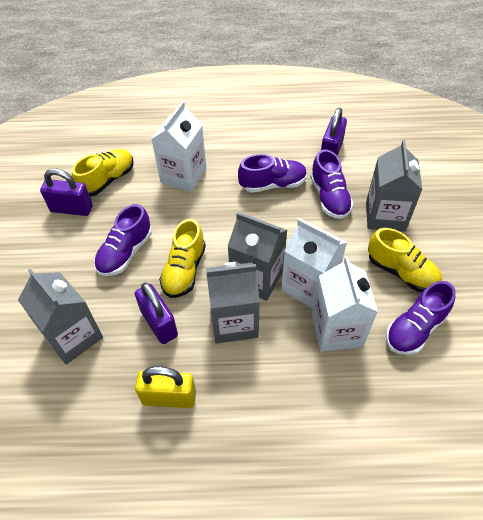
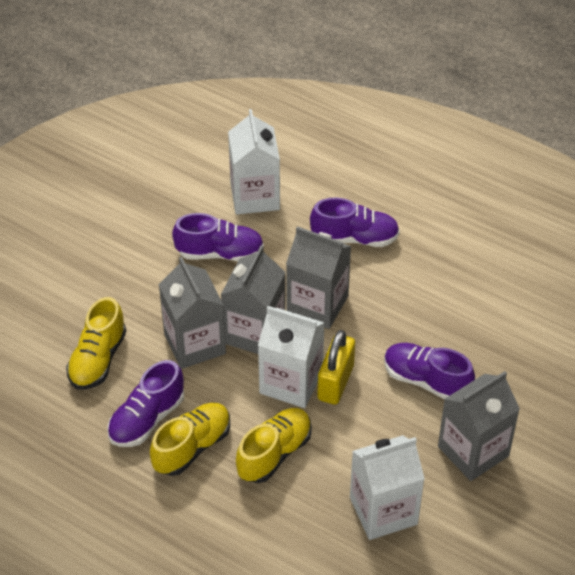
purple padlock: 3 -> 0

